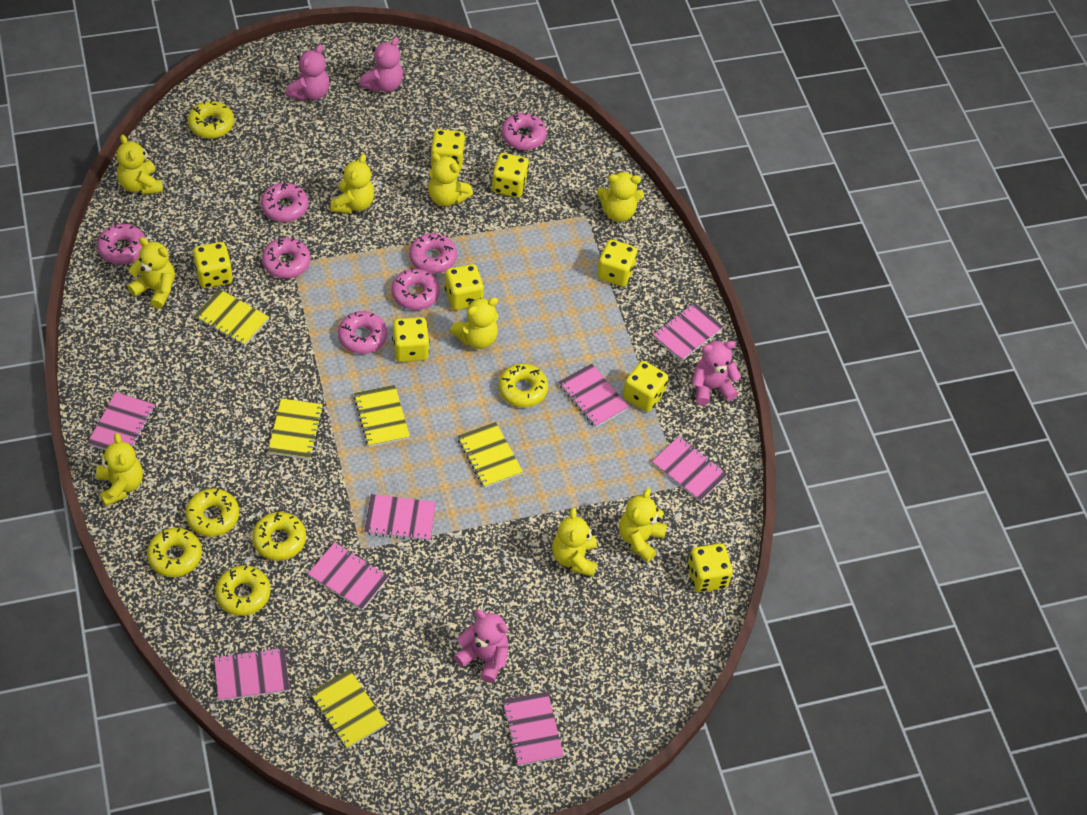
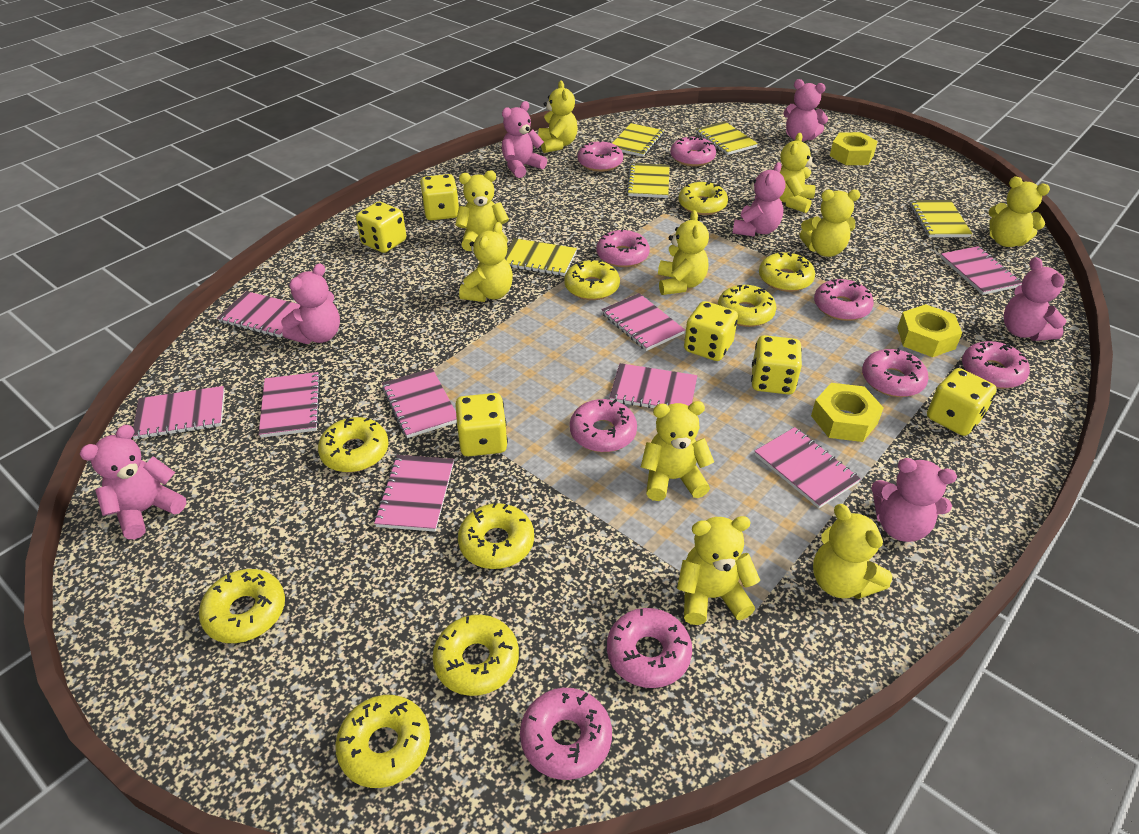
pink donut: 7 -> 9
pink notebook: 8 -> 9
pink teddy bear: 4 -> 7
yellow dice: 8 -> 6
yellow donut: 6 -> 9
yellow nut: 0 -> 3
yellow teddy bear: 9 -> 10

